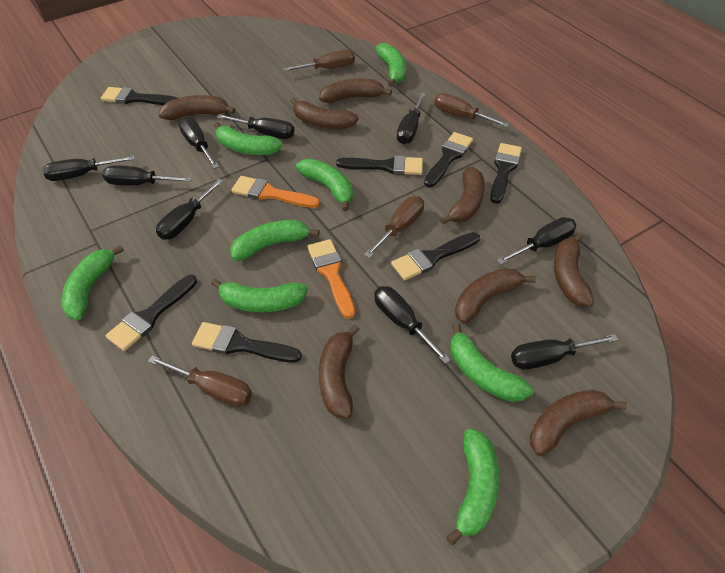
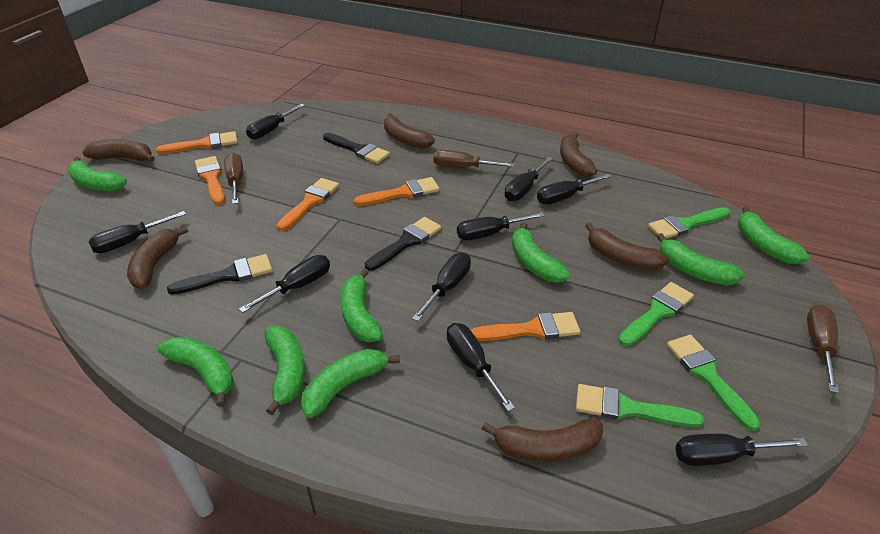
black brush: 7 -> 3
brown banana: 8 -> 6
brown screwdriver: 4 -> 3
green brush: 0 -> 4
orange brush: 2 -> 5

